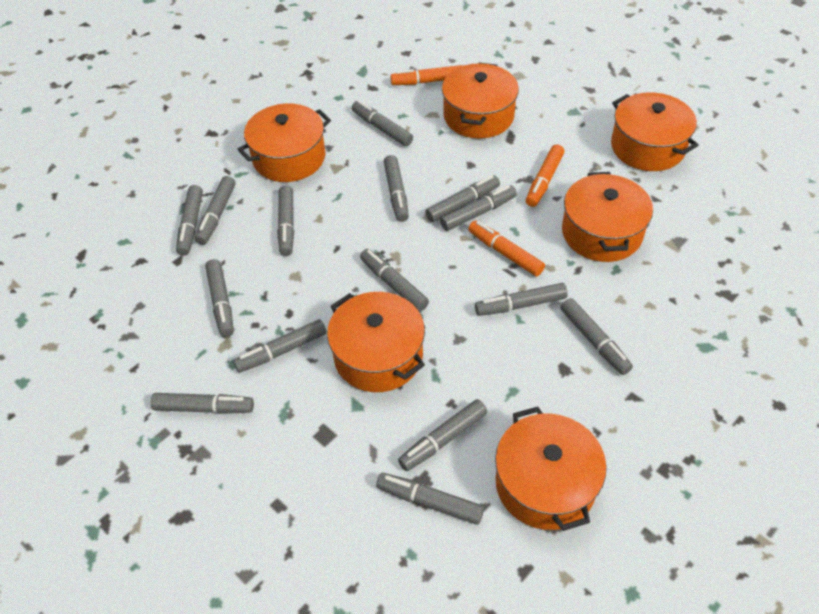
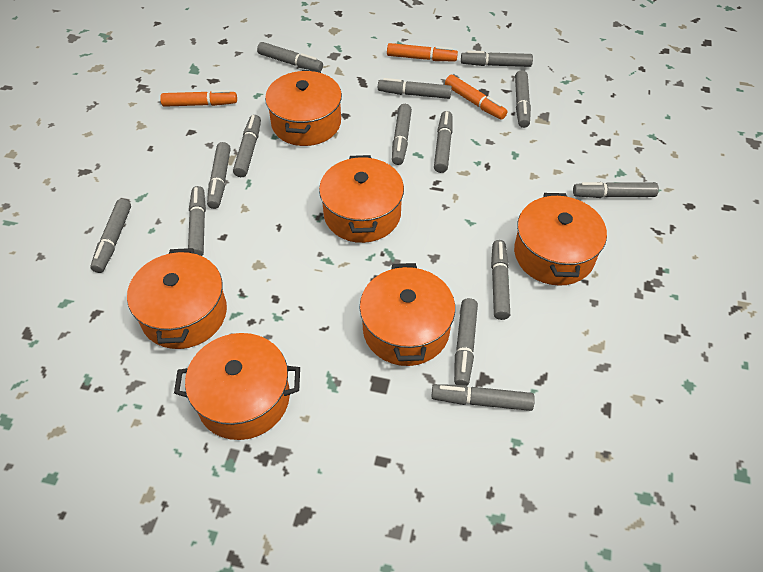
grey marker: 15 -> 14

